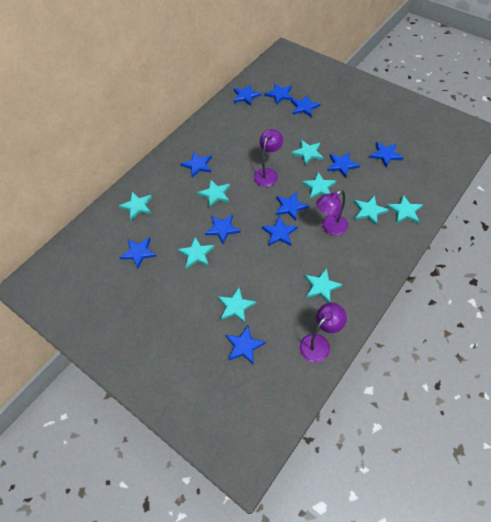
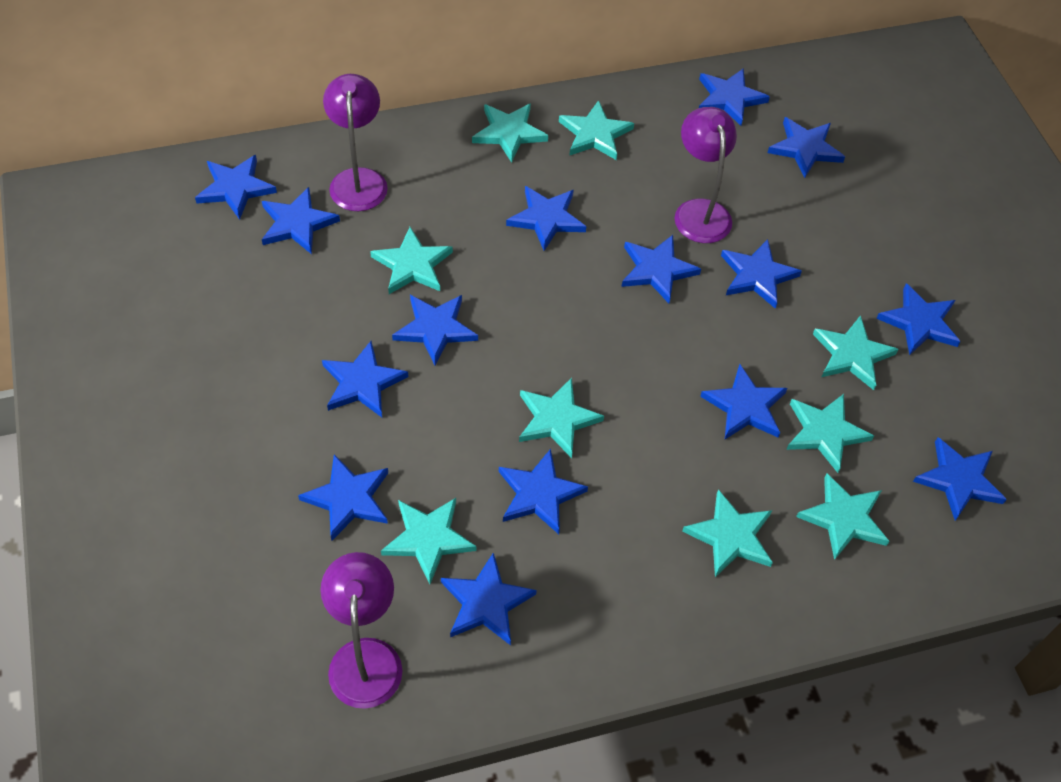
blue star: 11 -> 15

